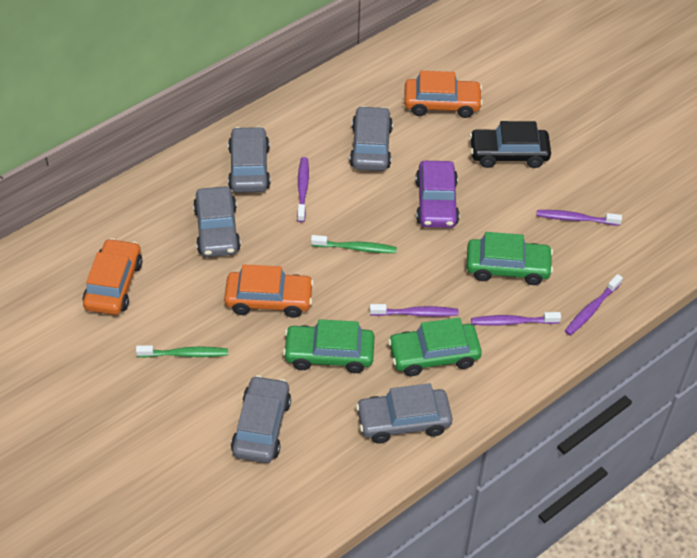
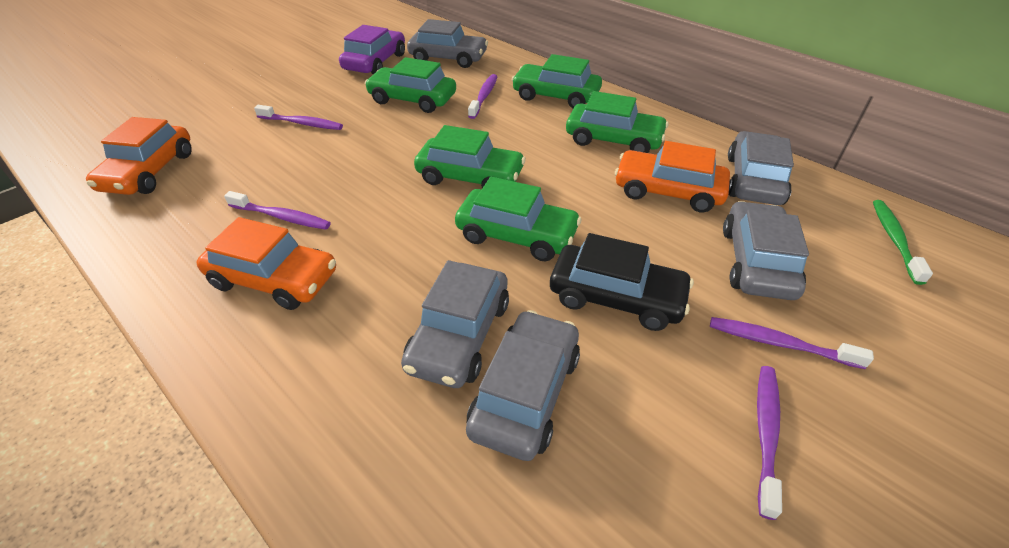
green car: 3 -> 5
green toothbrush: 2 -> 1

